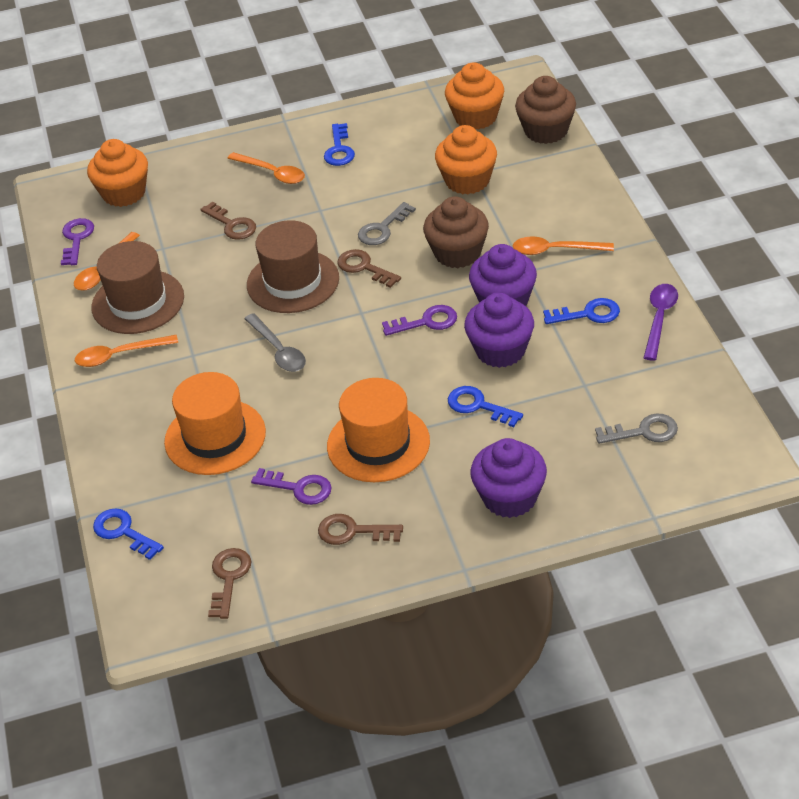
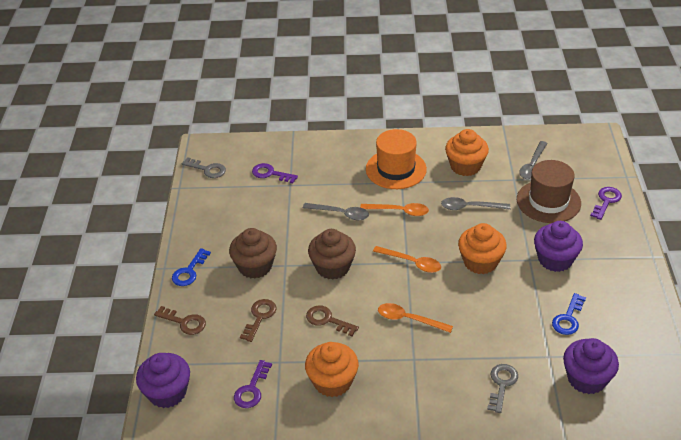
blue key: 4 -> 2
brown hat: 2 -> 1
brown key: 4 -> 3
grey spoon: 1 -> 3
orange hat: 2 -> 1
orange spoon: 4 -> 3
purple spoon: 1 -> 0

